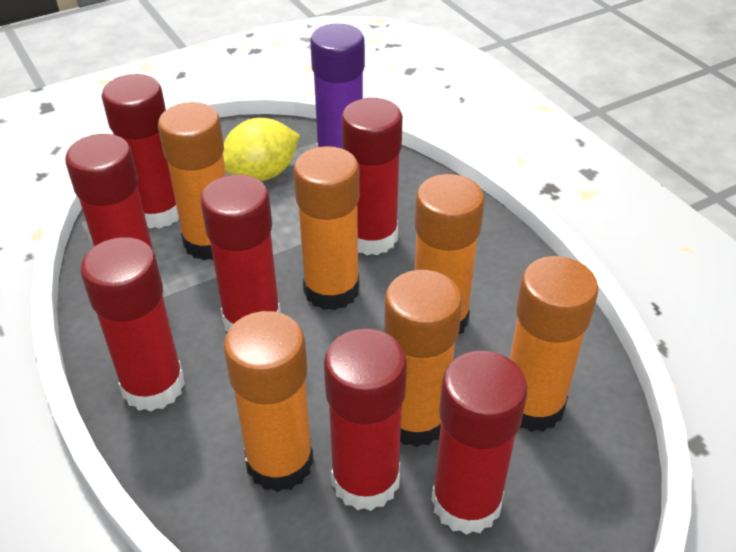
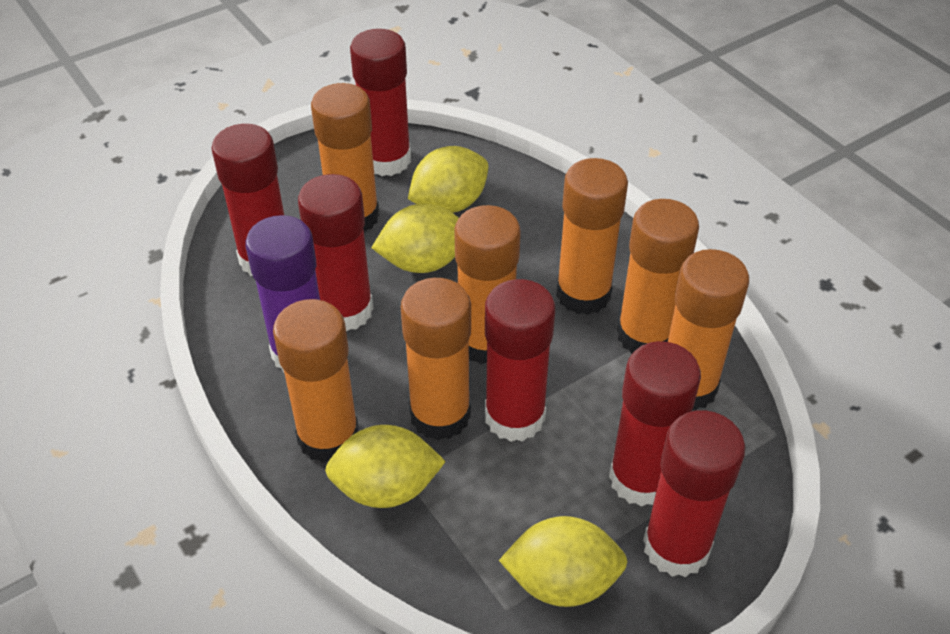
orange glue stick: 6 -> 7
red glue stick: 7 -> 6
yellow lemon: 1 -> 4

